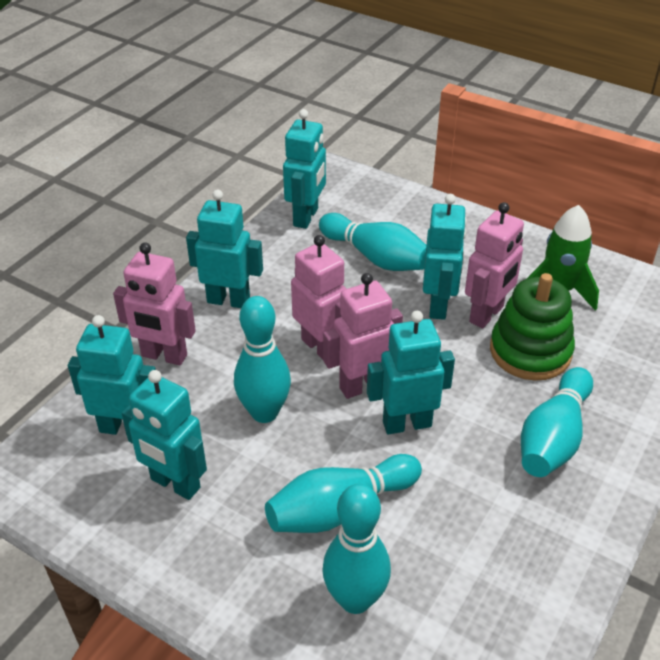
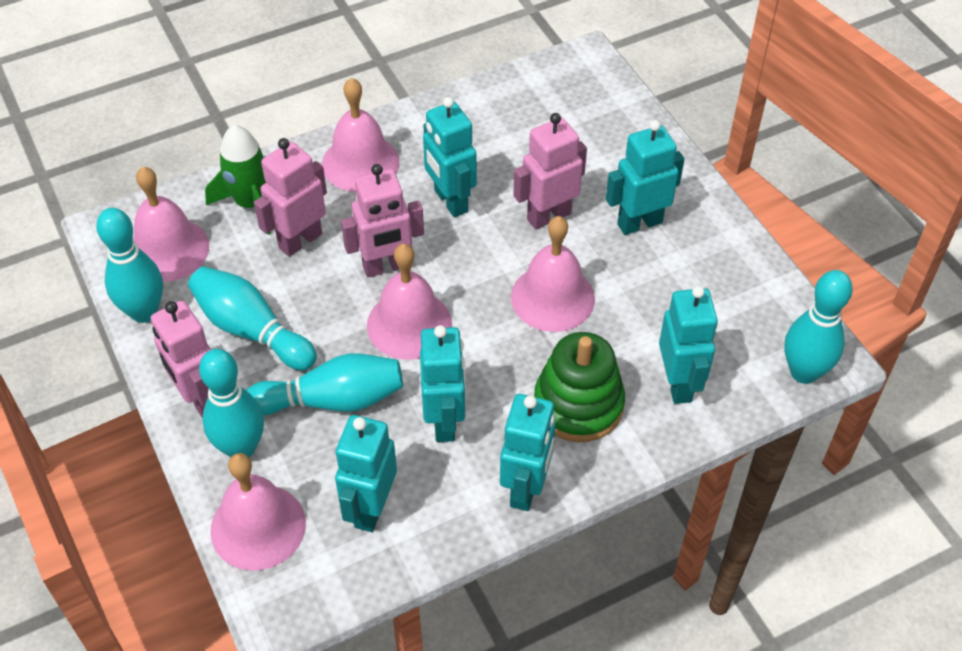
pink bell: 0 -> 5

